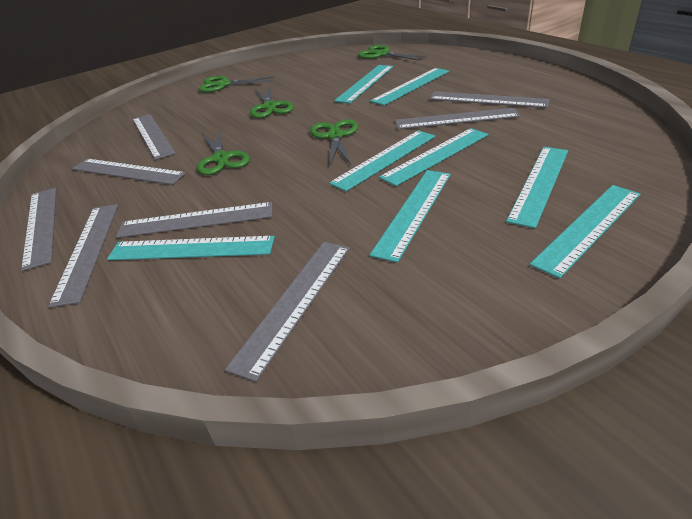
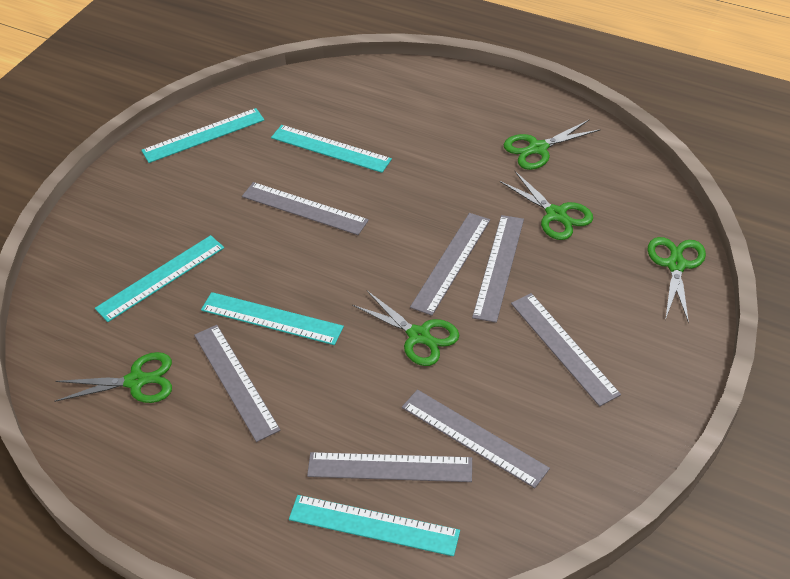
grey ruler: 8 -> 7
turquoise ruler: 8 -> 5

